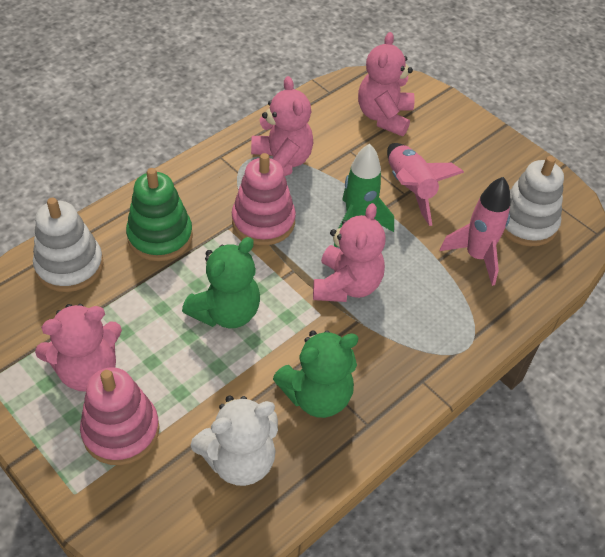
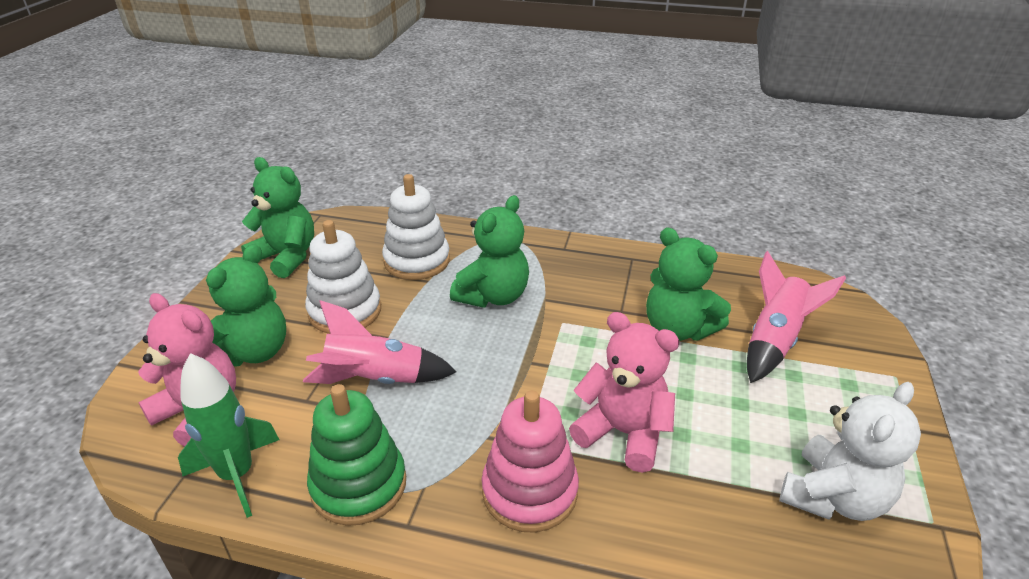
green teddy bear: 2 -> 4
pink stacking toy: 2 -> 1
pink teddy bear: 4 -> 2

